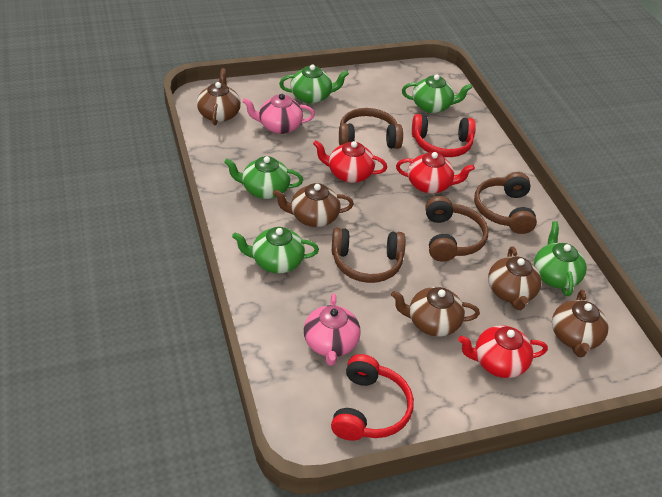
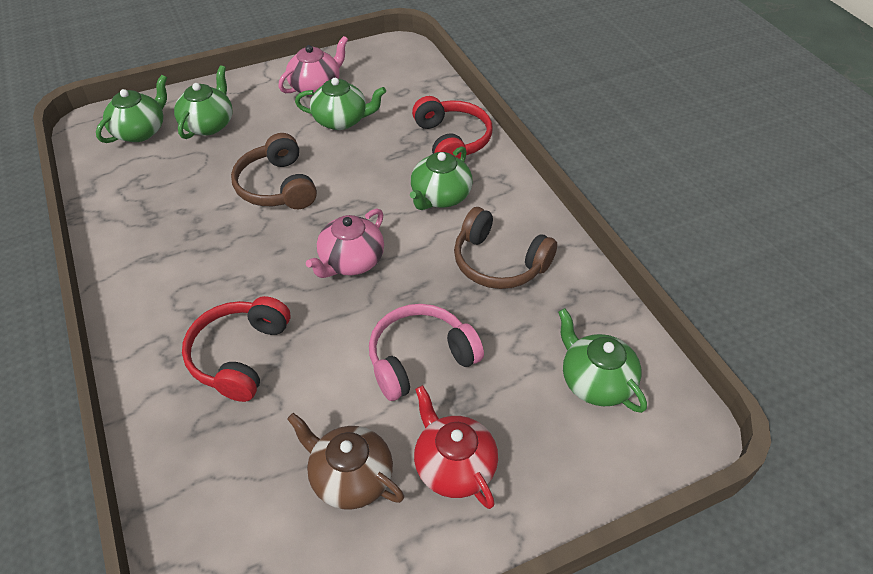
brown headphones: 4 -> 2
brown teapot: 5 -> 1
pink headphones: 0 -> 1
red teapot: 3 -> 1

